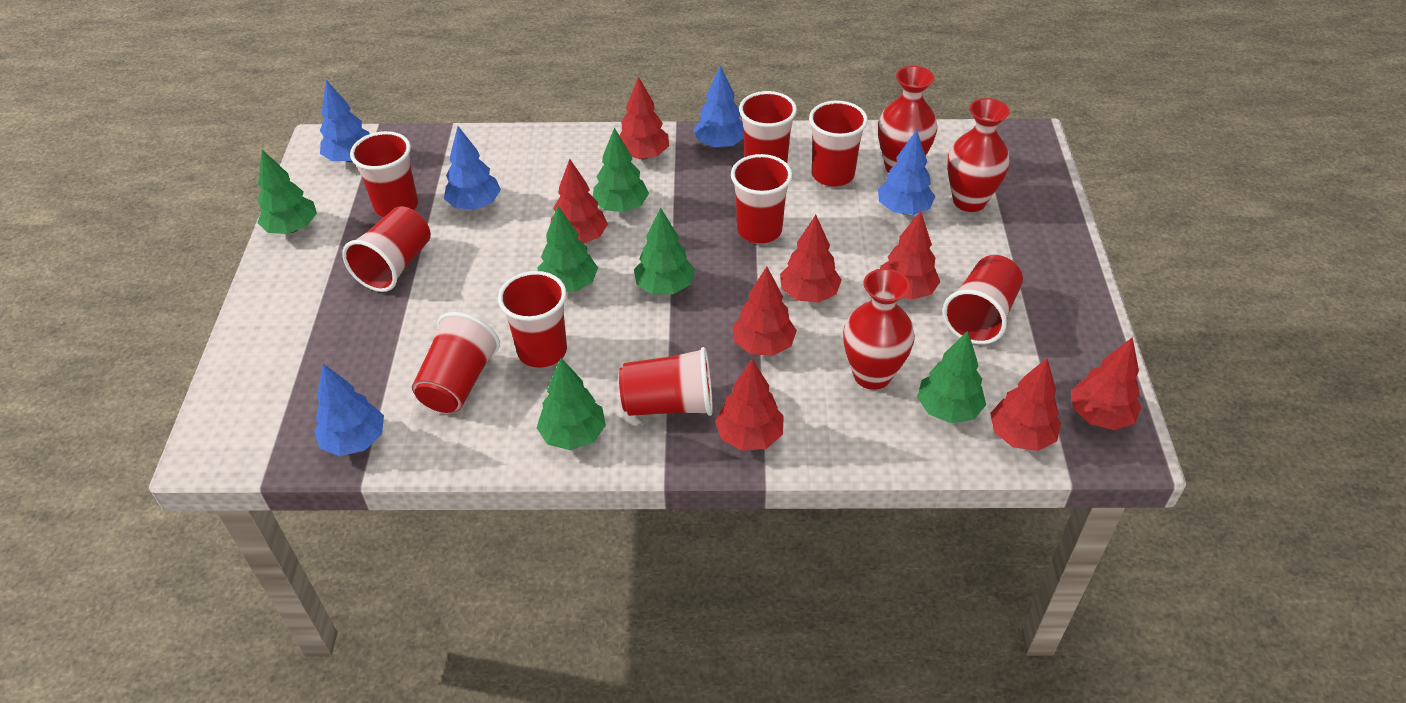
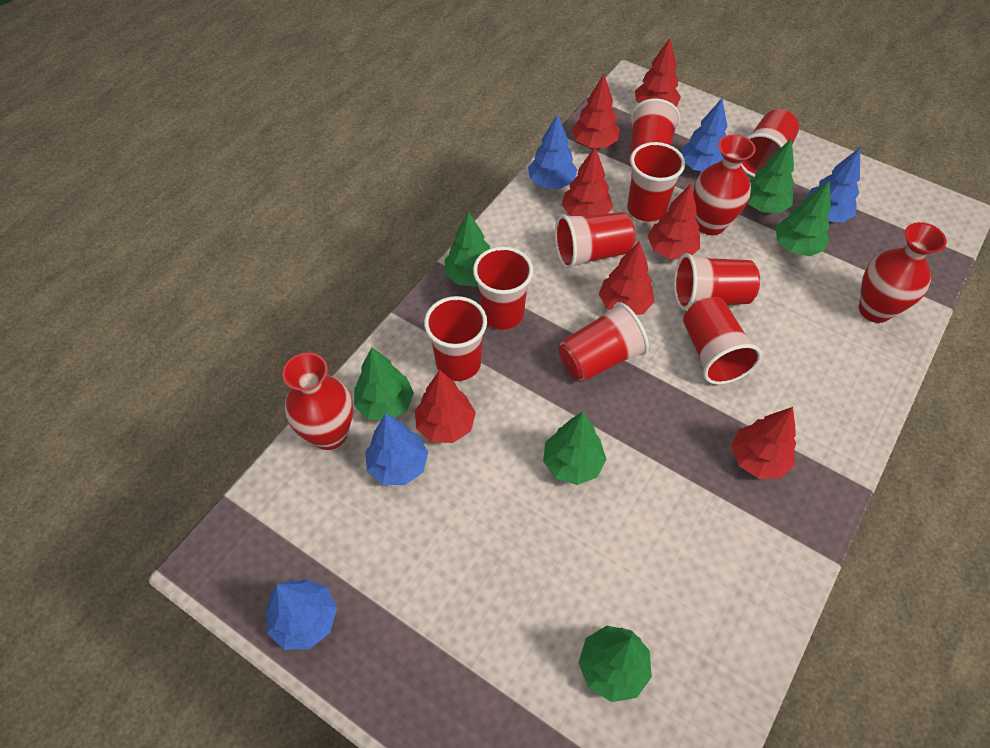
red tree: 8 -> 7

